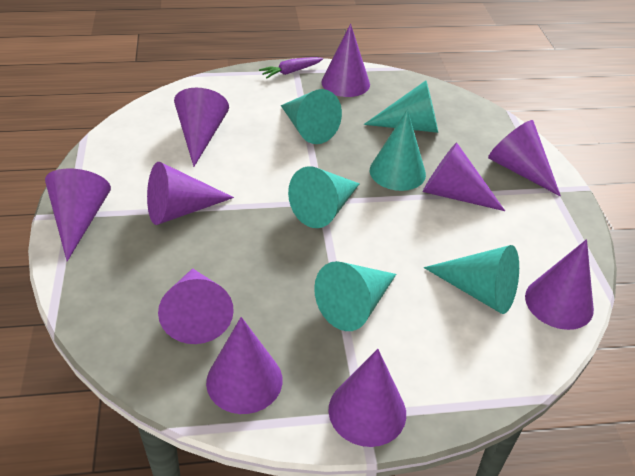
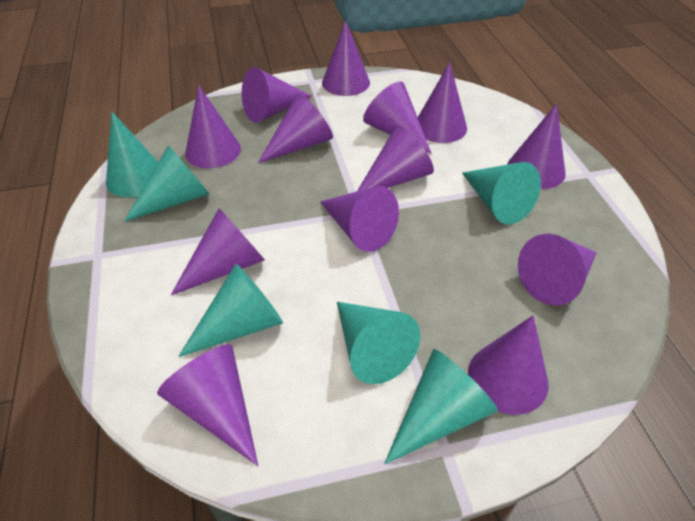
purple carrot: 1 -> 0
purple cone: 10 -> 13

